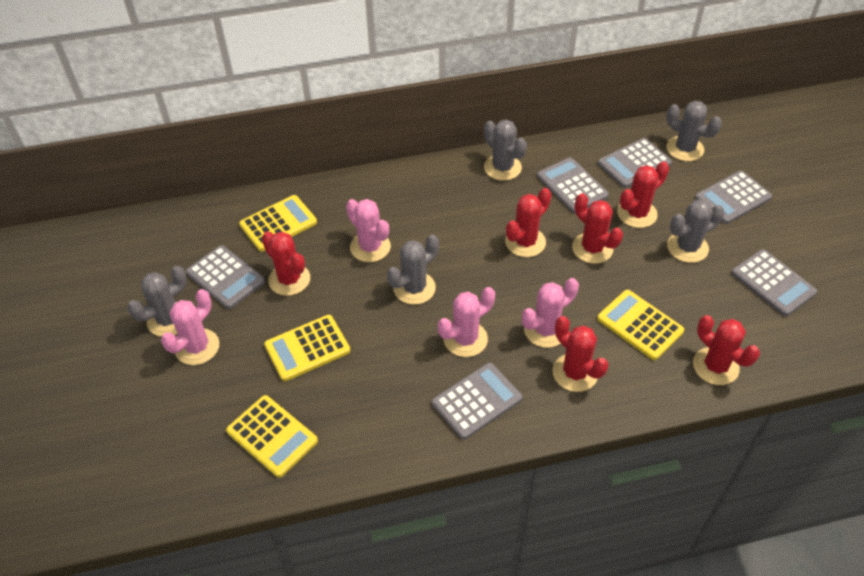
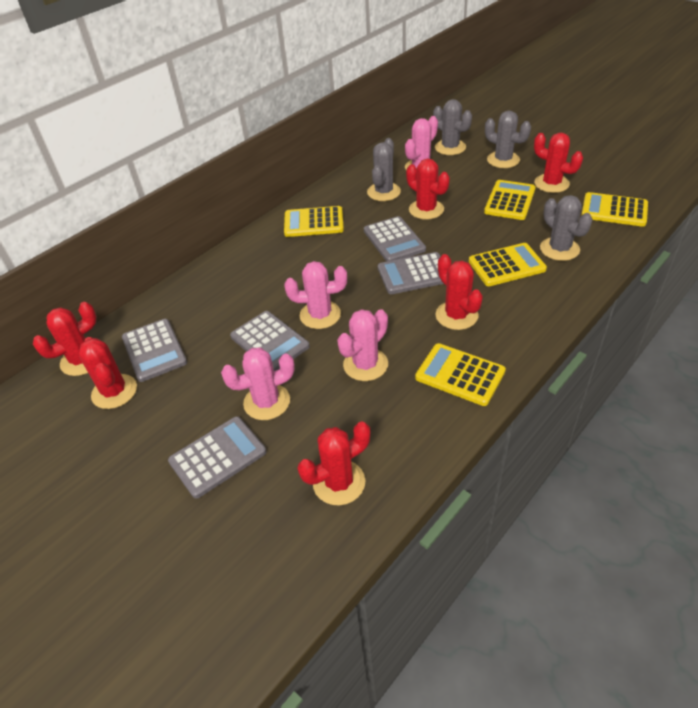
grey cactus: 5 -> 4
grey calculator: 6 -> 5
yellow calculator: 4 -> 5

